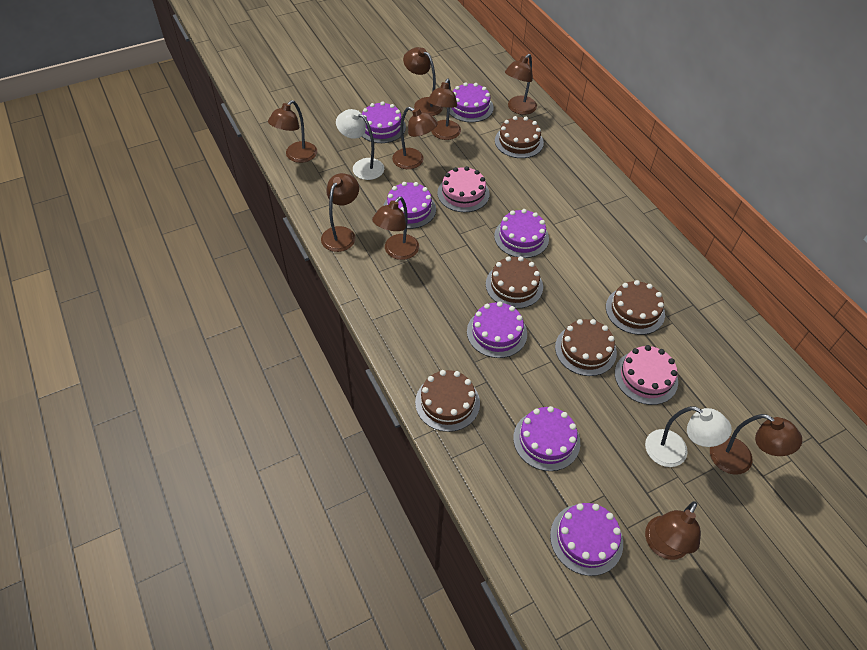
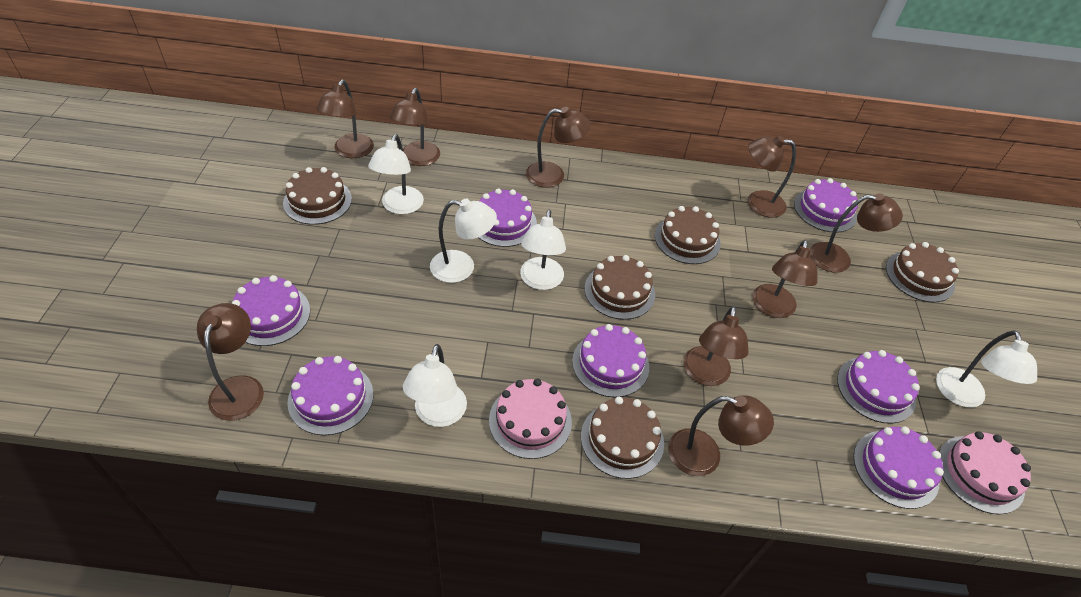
white lamp: 2 -> 5

